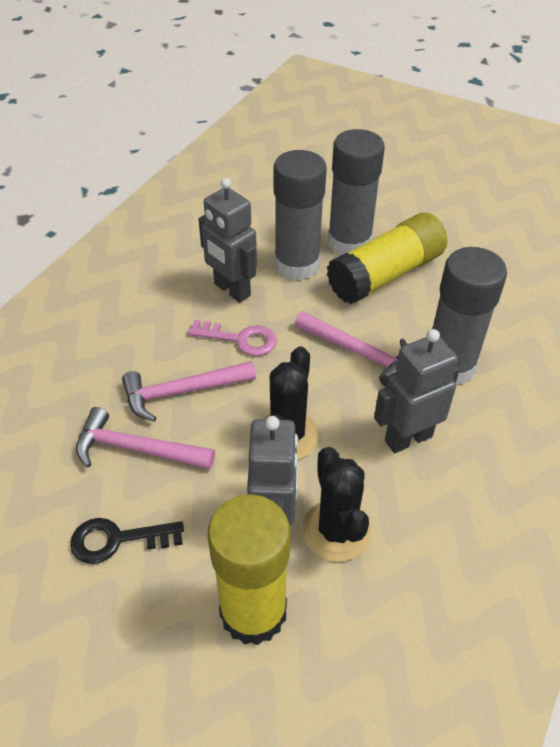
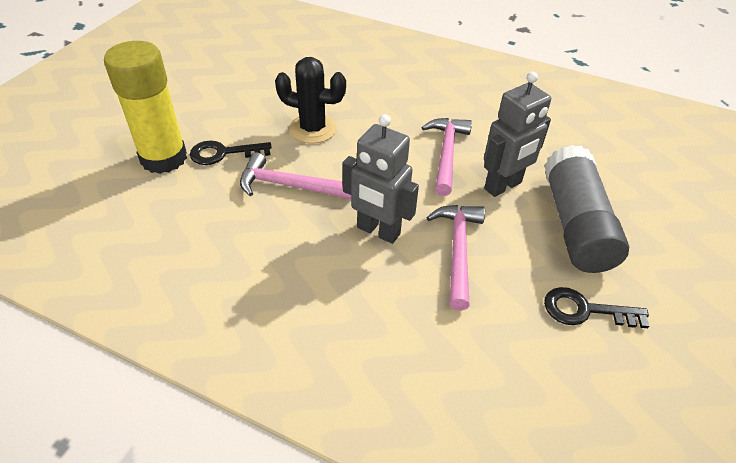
black cactus: 2 -> 1
black key: 1 -> 2
grey glue stick: 3 -> 1
grey robot: 3 -> 2
pink key: 1 -> 0
yellow glue stick: 2 -> 1

